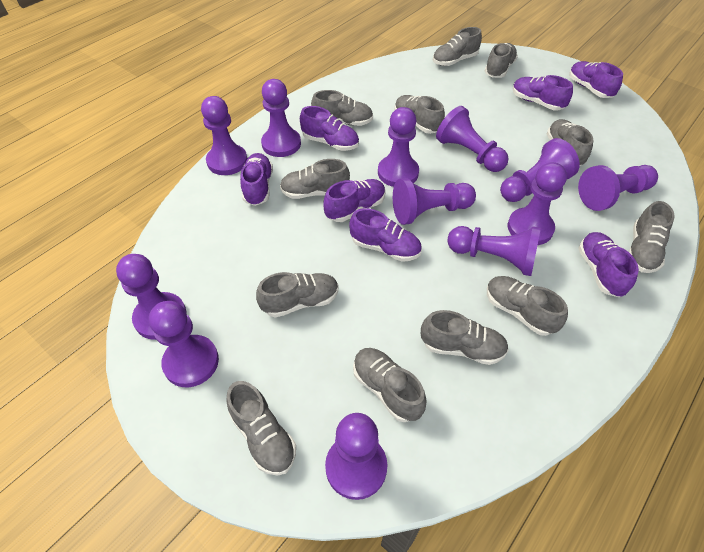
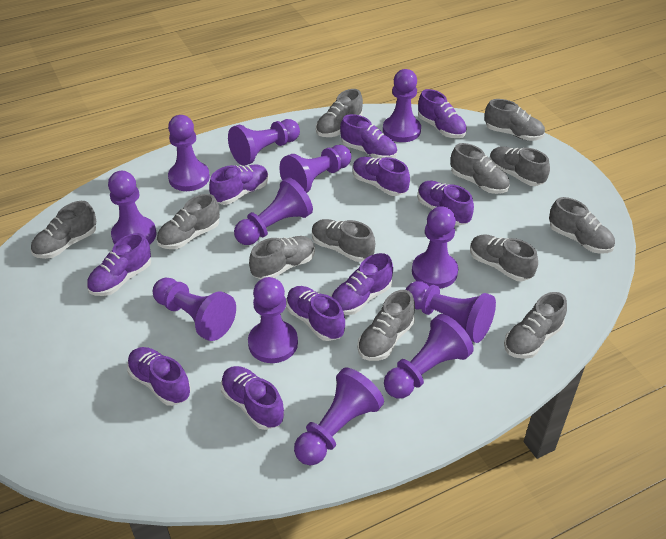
purple shoe: 7 -> 10

